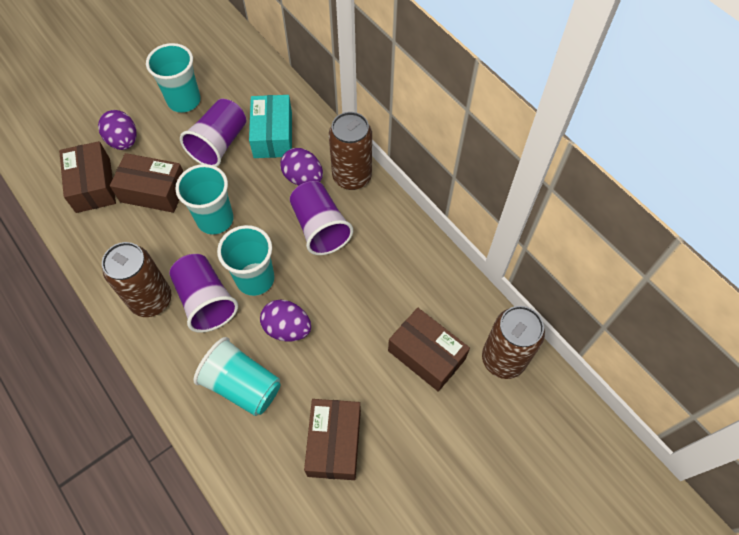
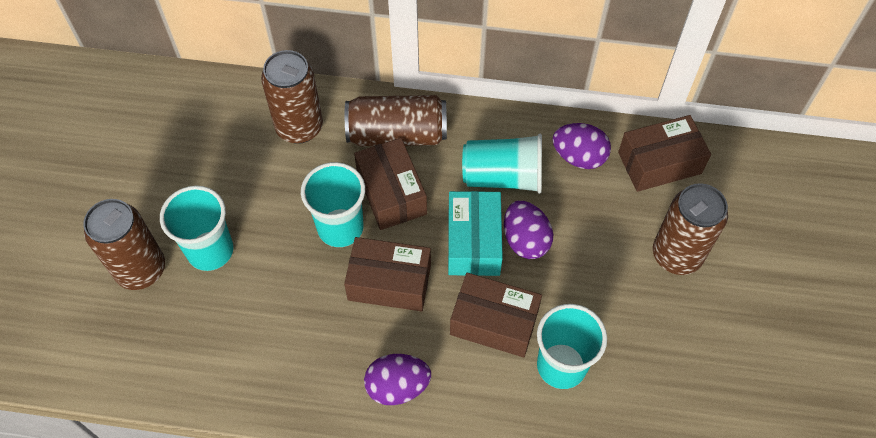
brown can: 3 -> 4
purple cup: 3 -> 0

